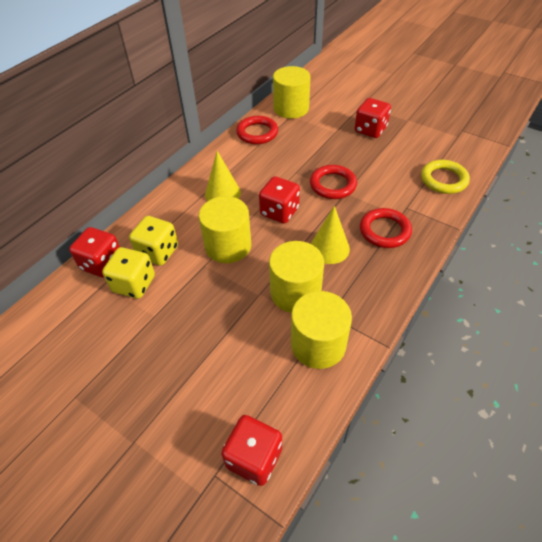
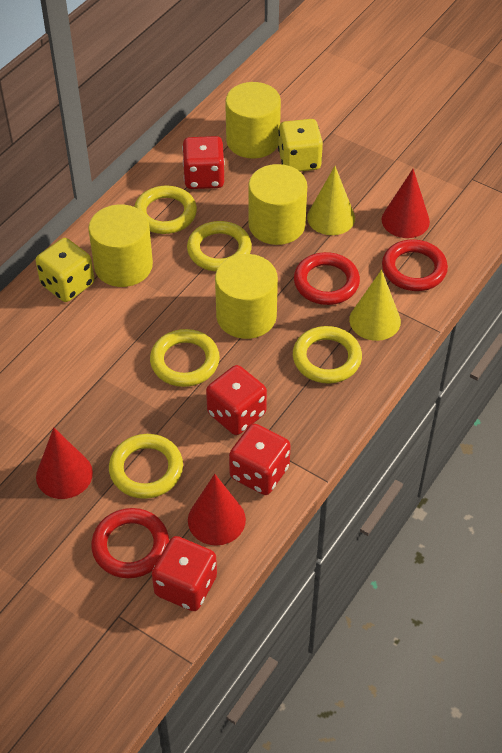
red cone: 0 -> 3
yellow ring: 1 -> 5

